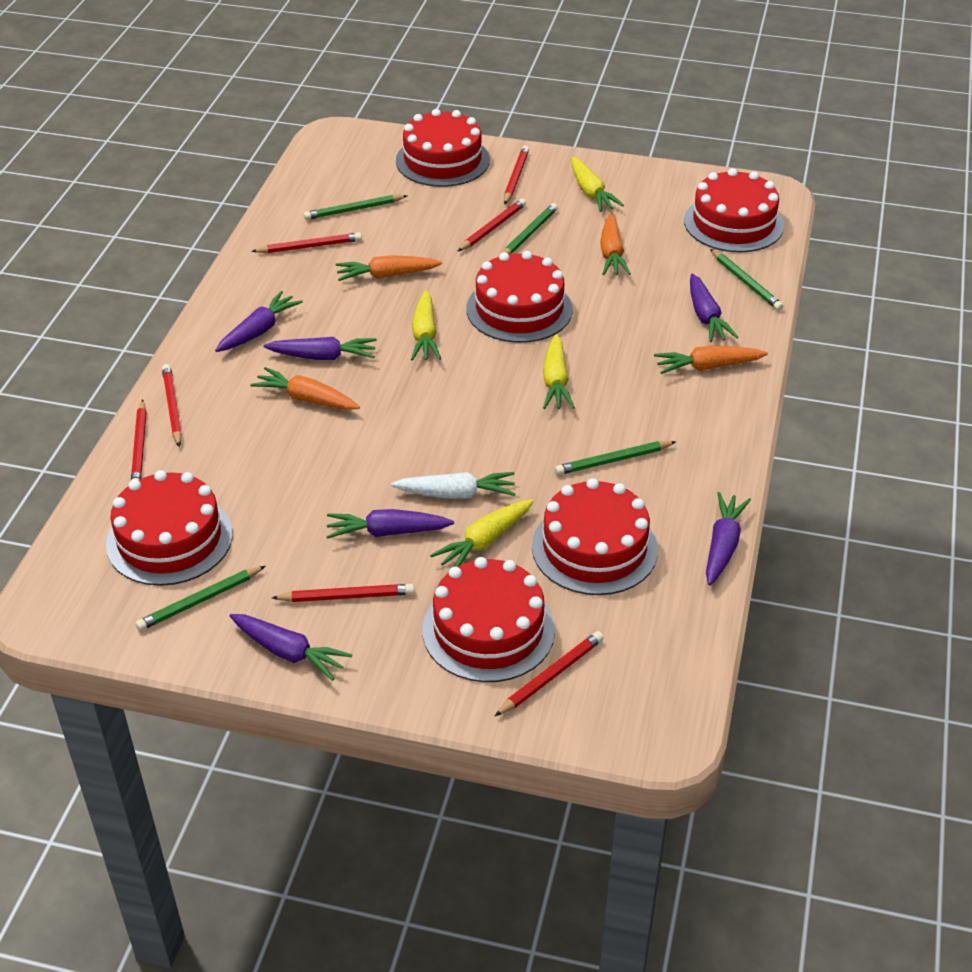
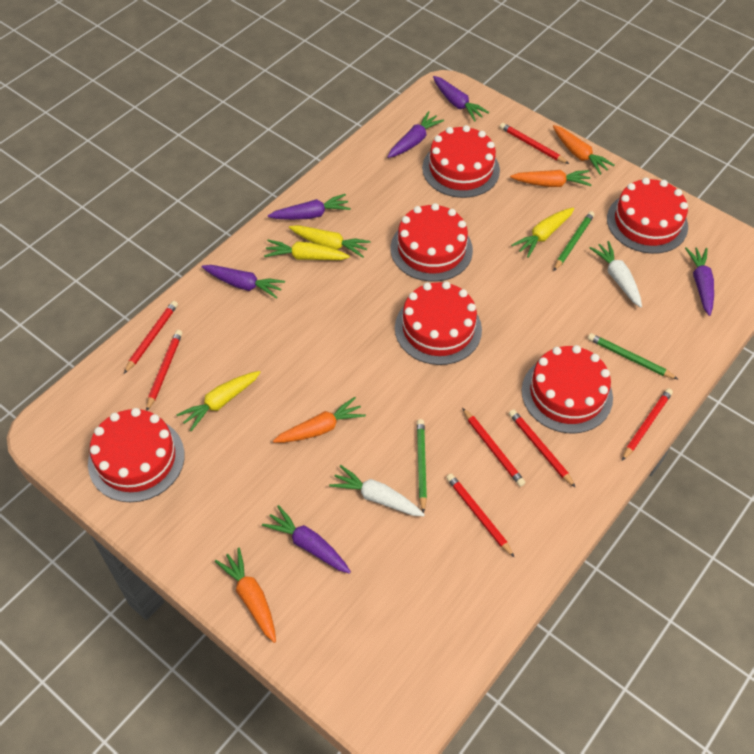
green pencil: 5 -> 3
white carrot: 1 -> 2

